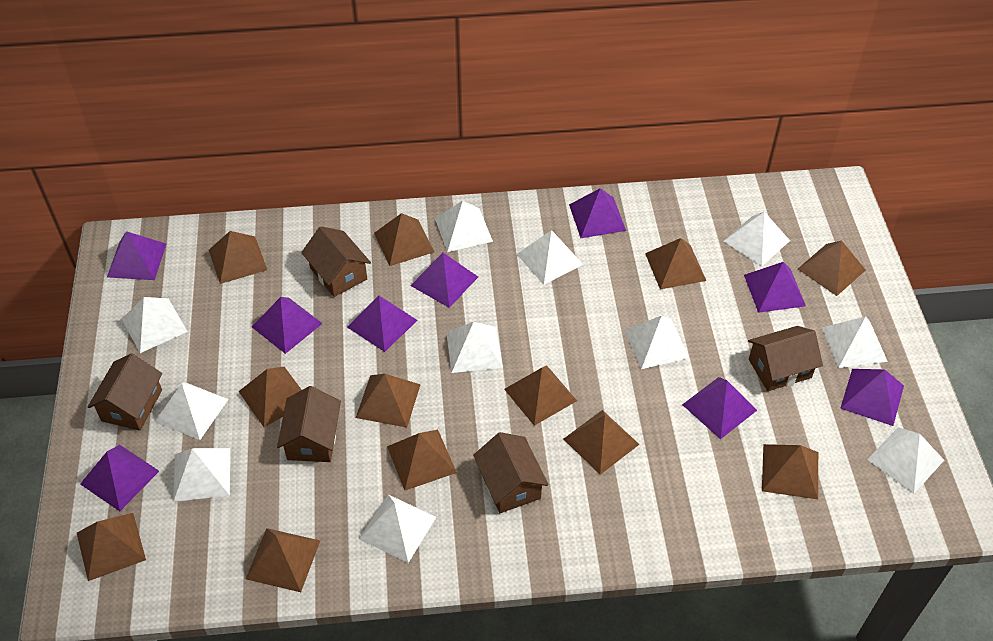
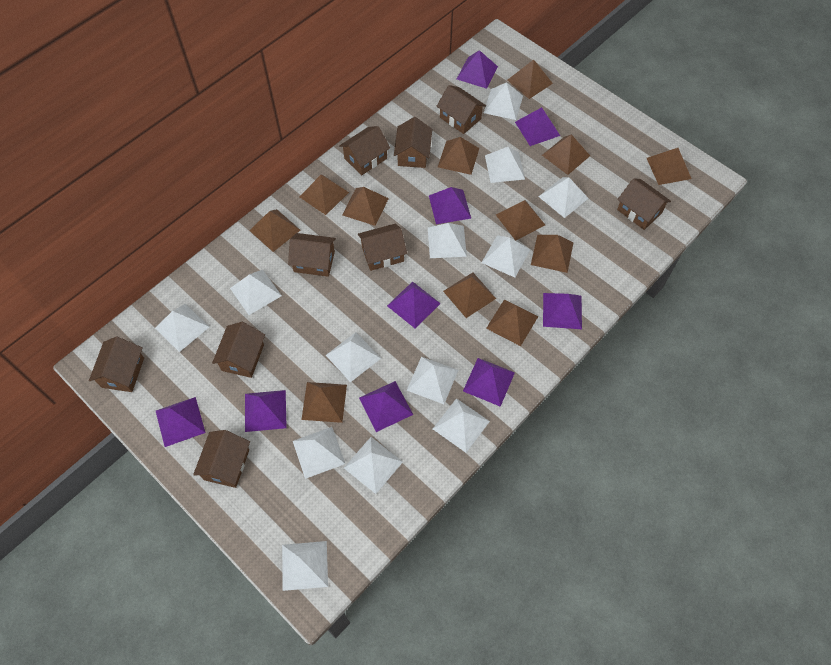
brown house: 5 -> 9
white pyramid: 11 -> 13

